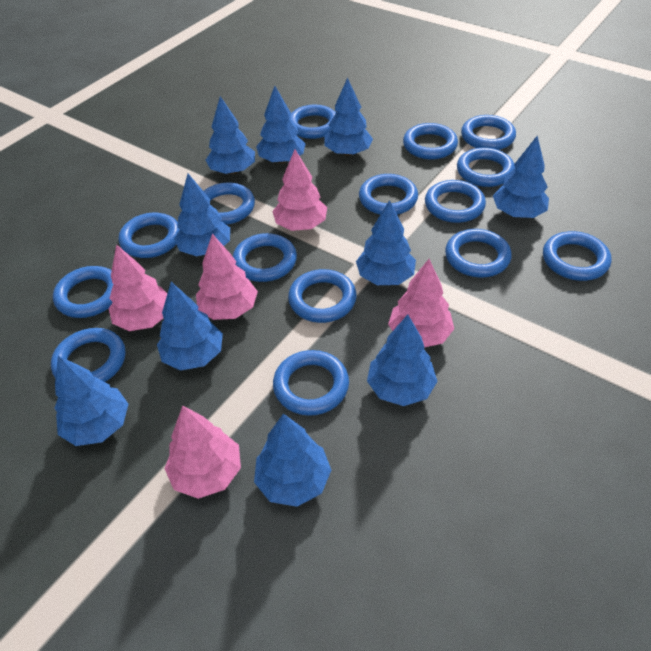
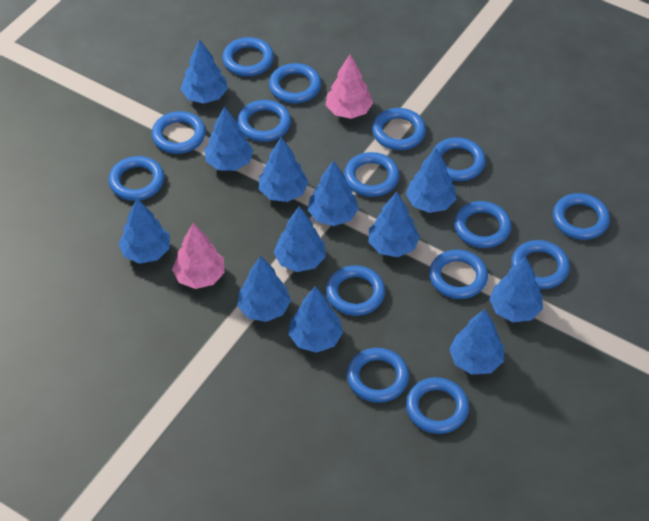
blue tree: 10 -> 12
pink tree: 5 -> 2

